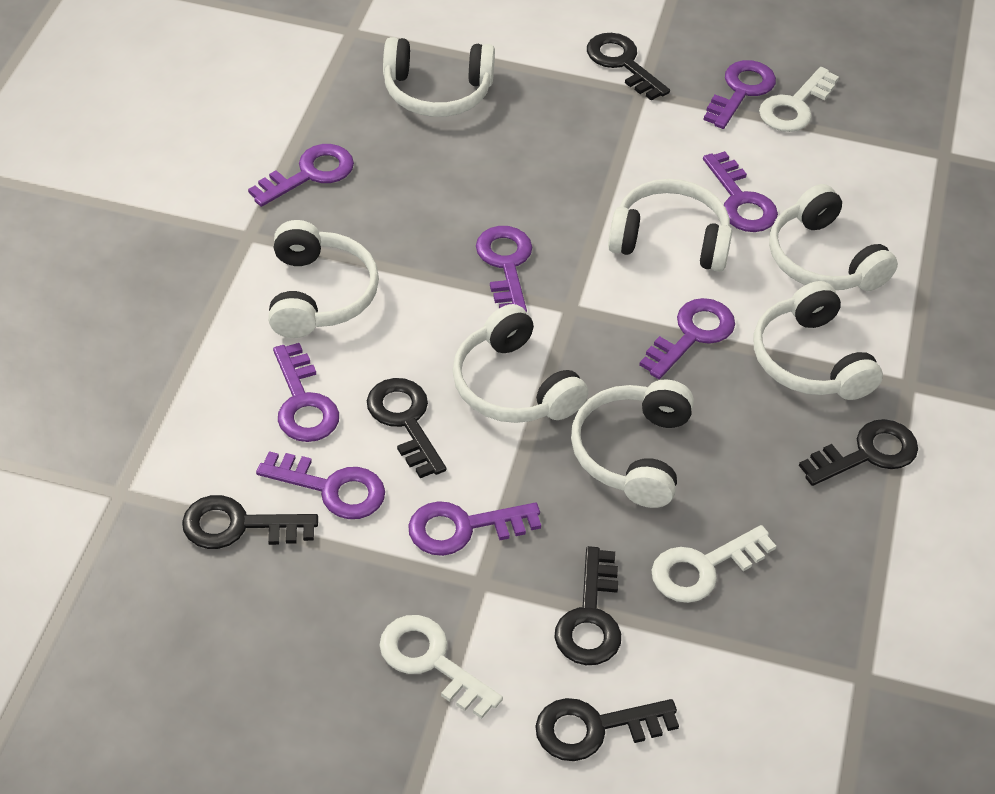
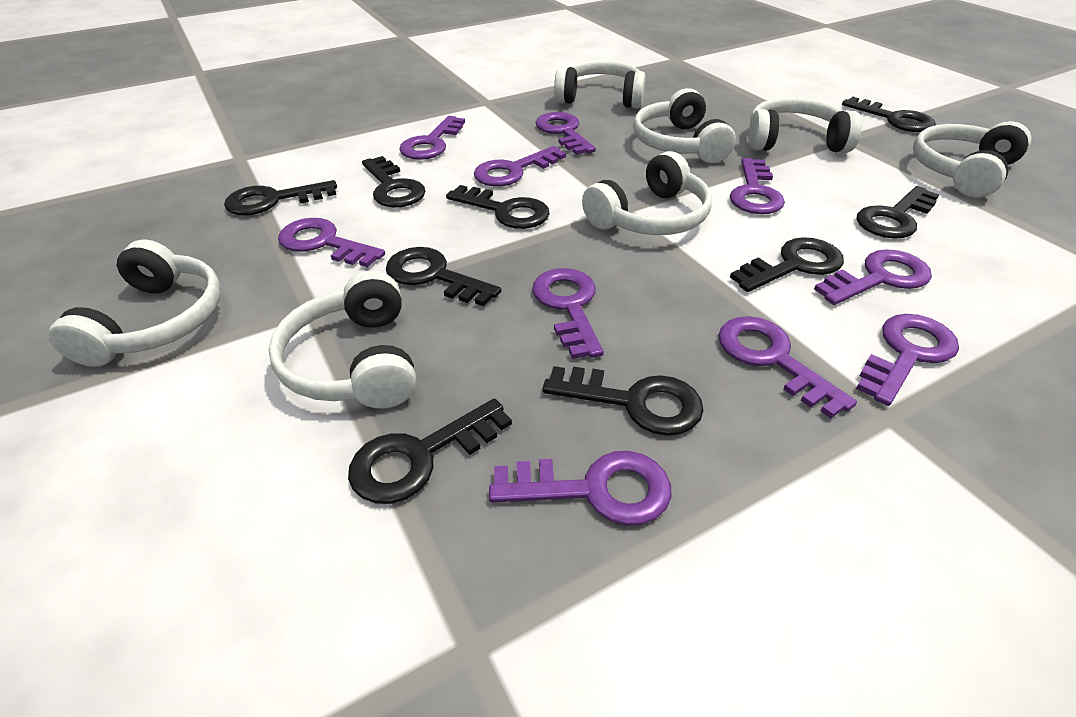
black key: 6 -> 9
purple key: 8 -> 10
white key: 3 -> 0

